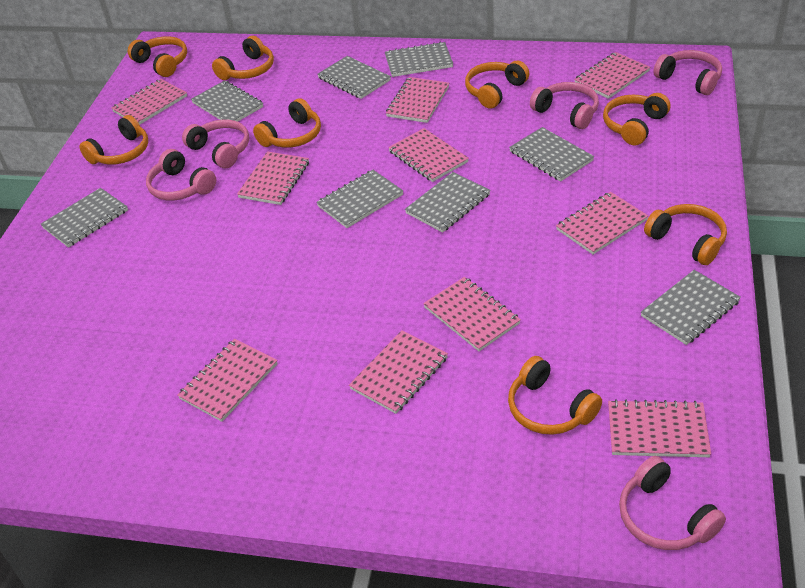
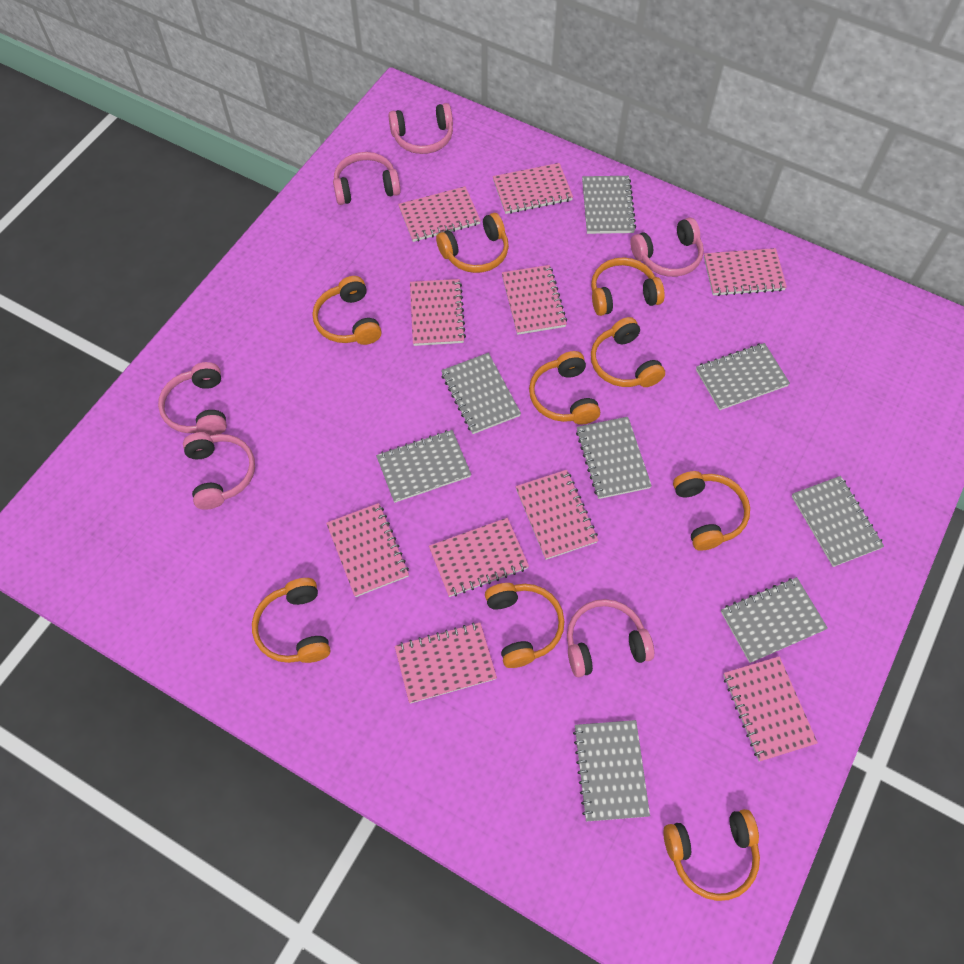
orange headphones: 8 -> 9
pink headphones: 5 -> 6

